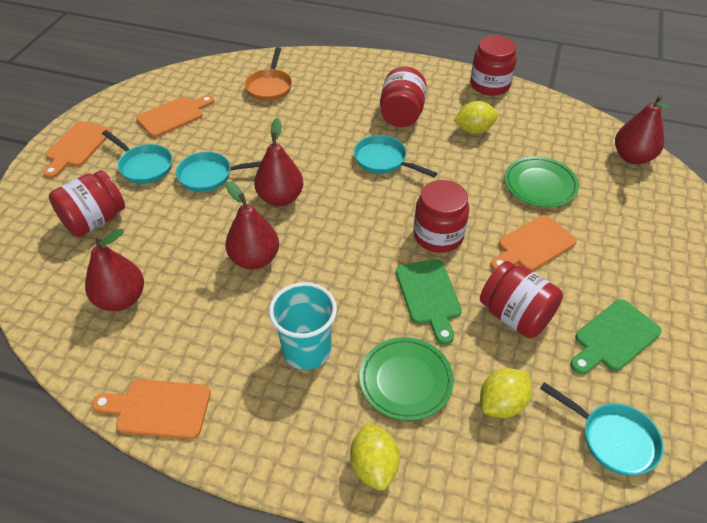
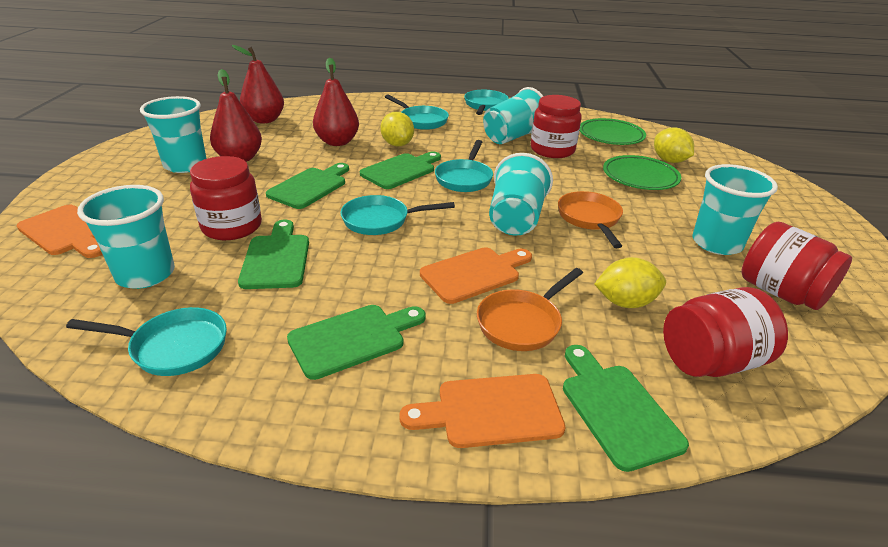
green cutting board: 2 -> 5
orange cutting board: 4 -> 3
orange pan: 1 -> 2
red jar: 5 -> 4
red pear: 4 -> 3
turquoise cup: 1 -> 5
turquoise pan: 4 -> 5

